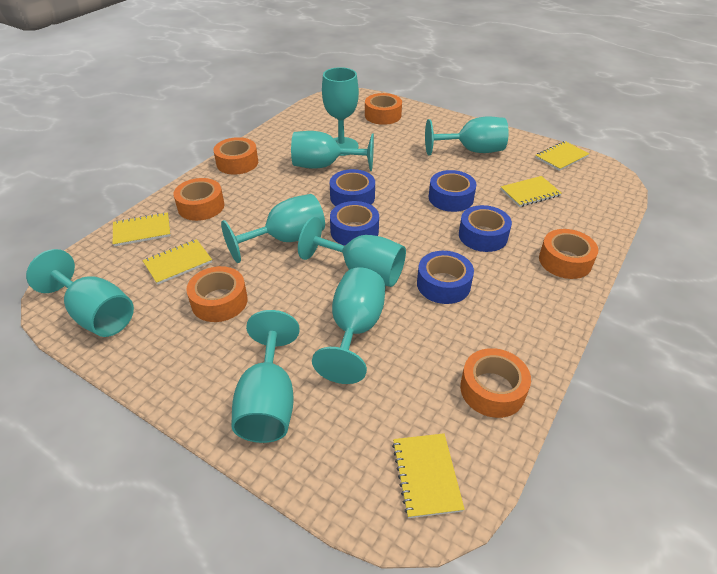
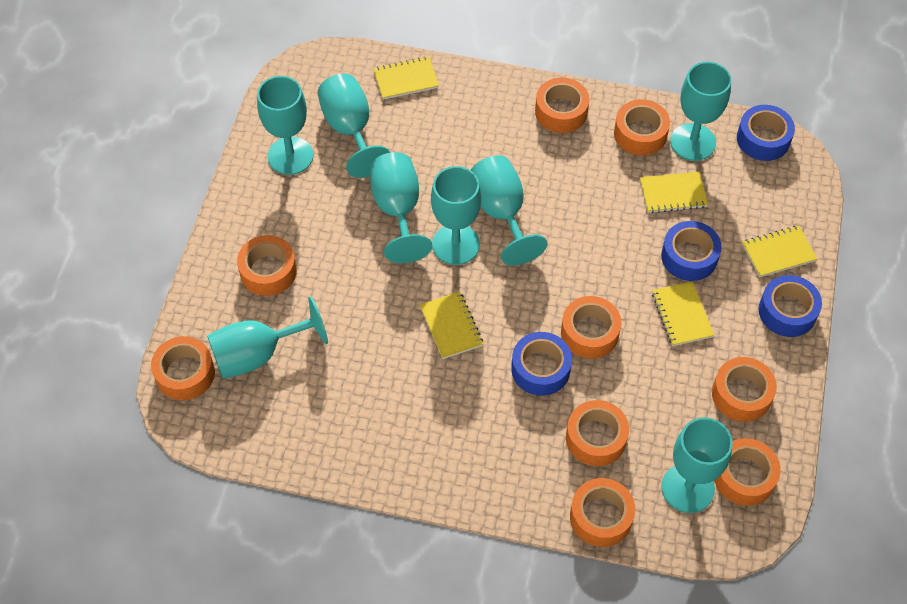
blue tape: 5 -> 4
orange tape: 6 -> 9

